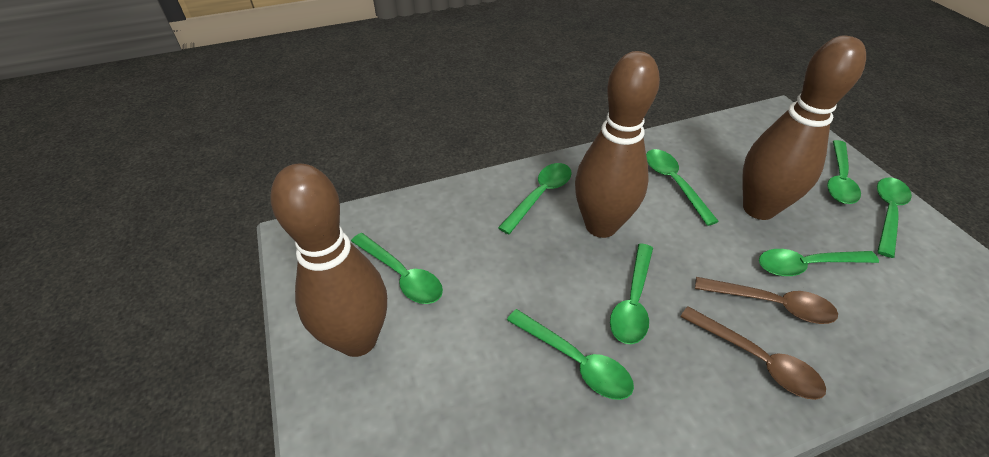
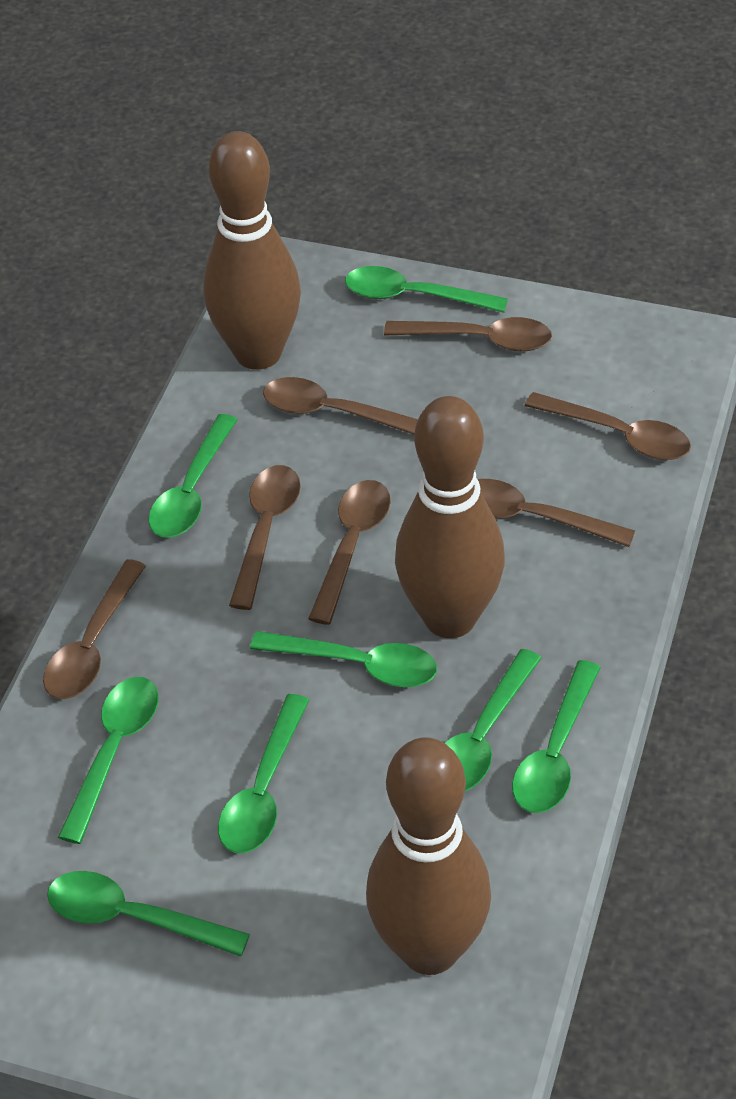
brown spoon: 2 -> 7

